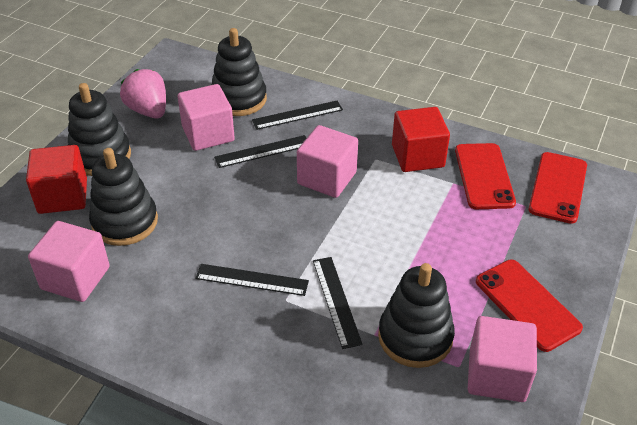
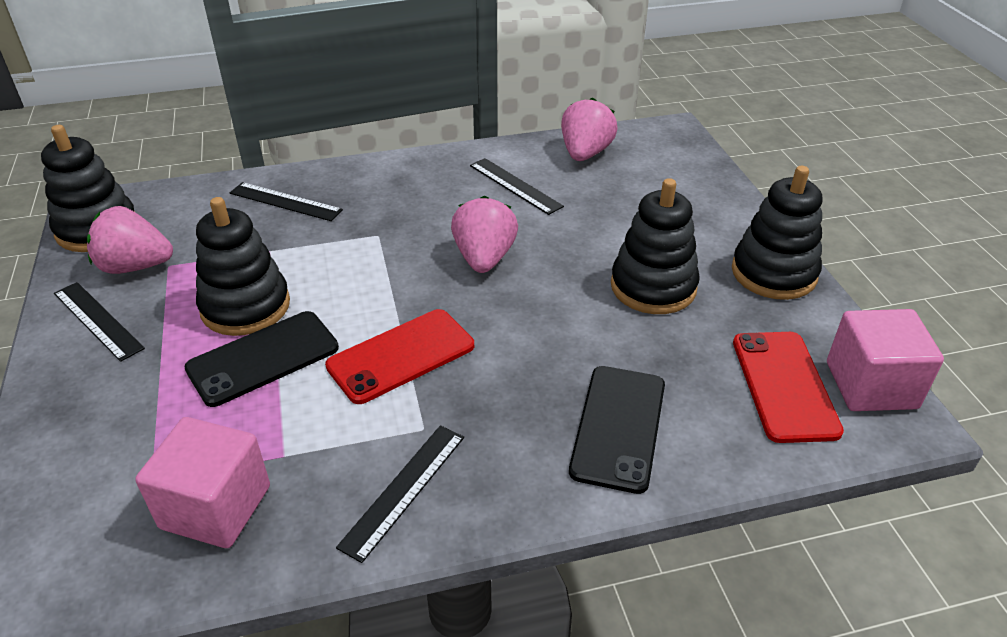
black phone: 0 -> 2
pink cube: 4 -> 2
pink strawberry: 1 -> 3
red cube: 2 -> 0
red phone: 3 -> 2

